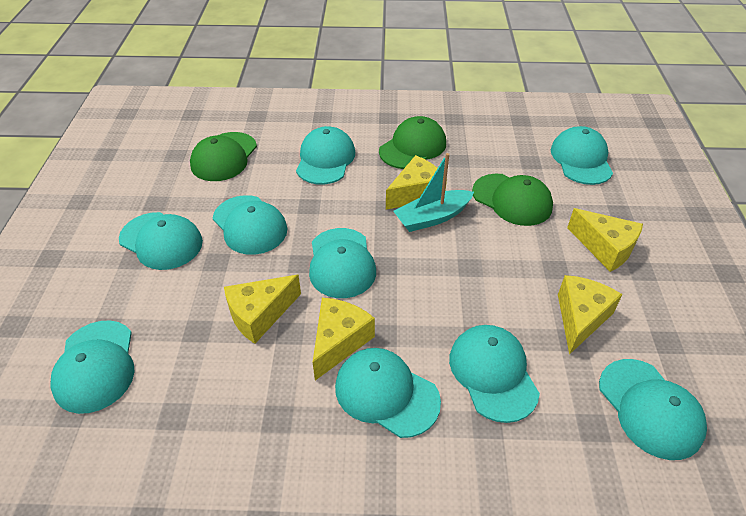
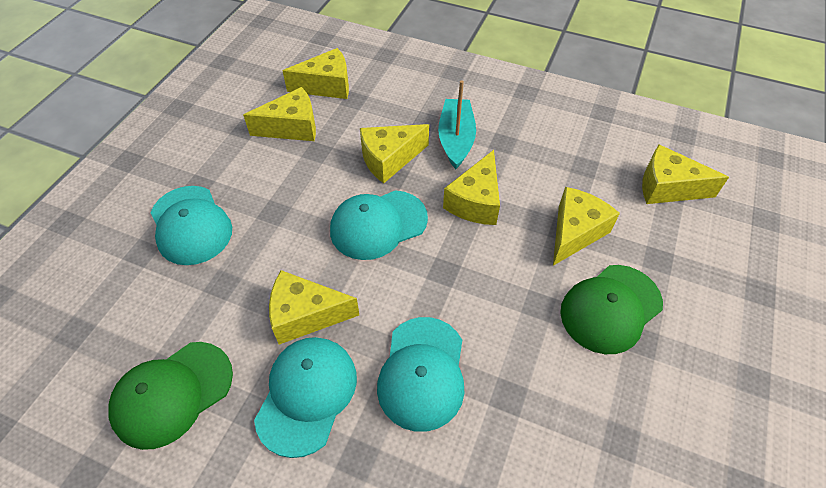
green cap: 3 -> 2
turquoise cap: 9 -> 4
yellow cheese: 5 -> 7

